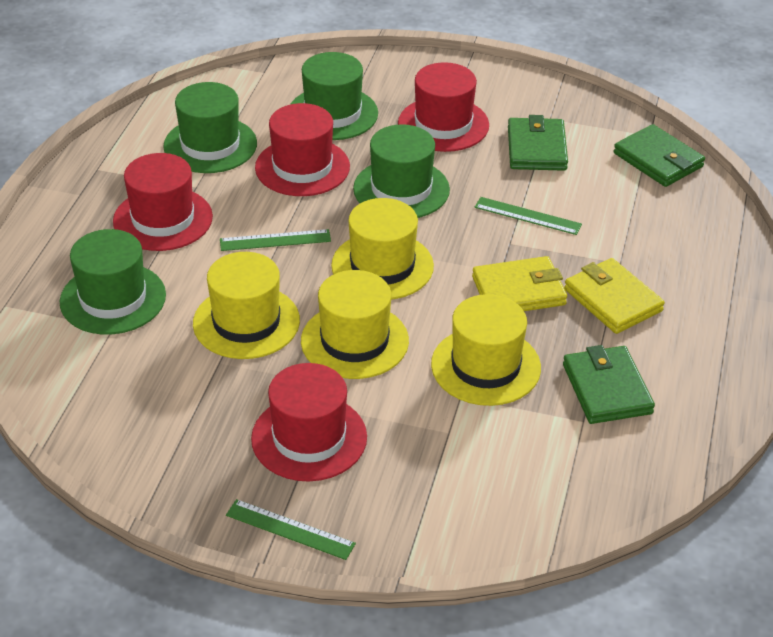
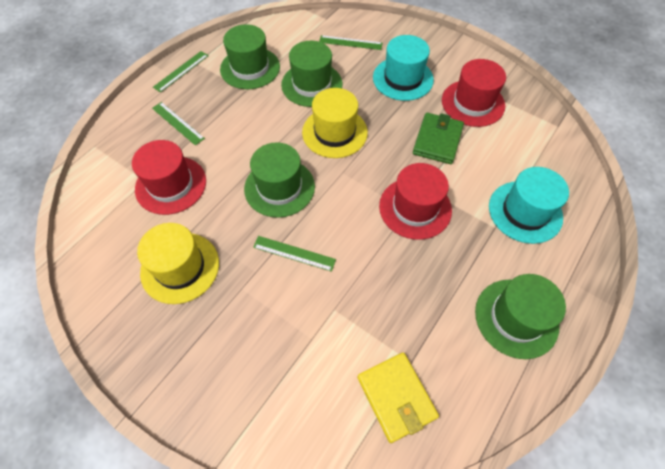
green ruler: 3 -> 4
green wallet: 3 -> 1
red hat: 4 -> 3
turquoise hat: 0 -> 2
yellow hat: 4 -> 2
yellow wallet: 2 -> 1

